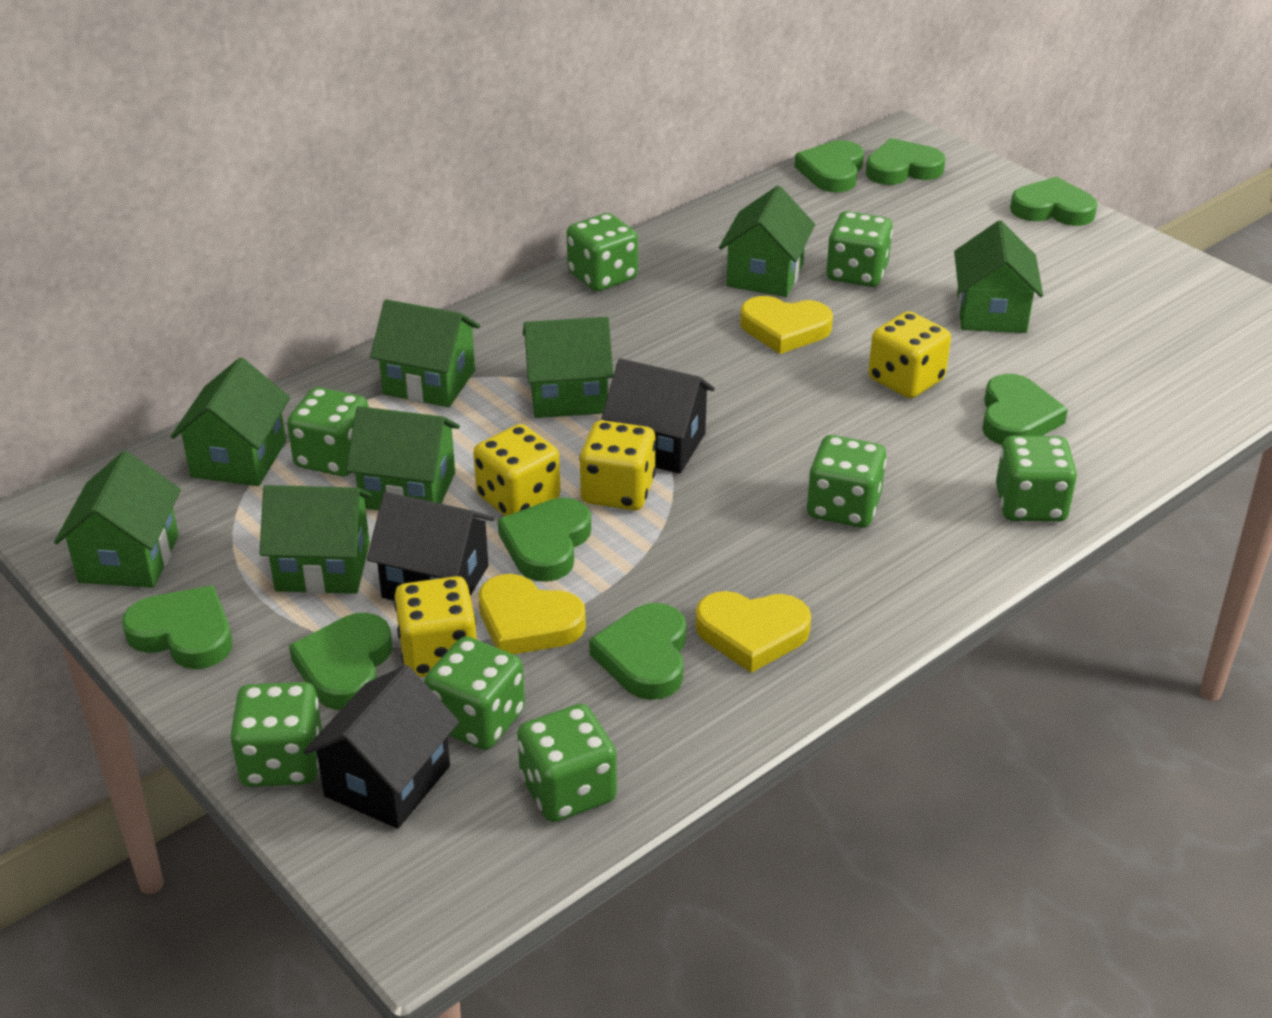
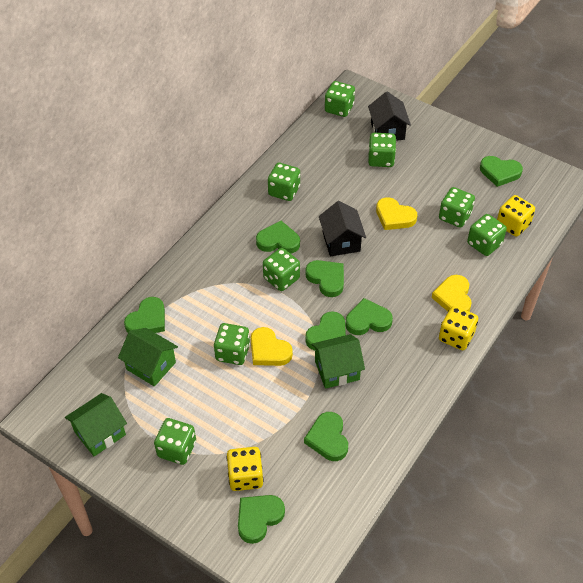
black house: 3 -> 2
green house: 8 -> 3
yellow dice: 4 -> 3

